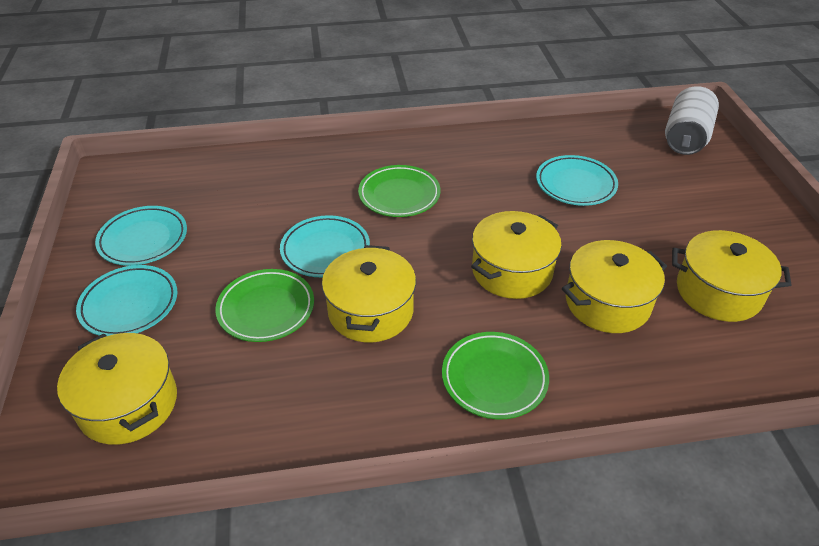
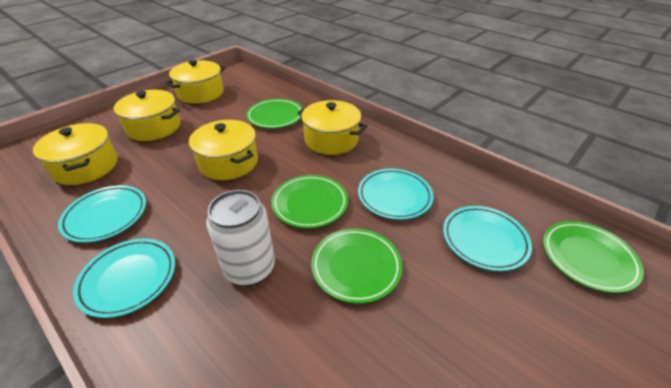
green plate: 3 -> 4

